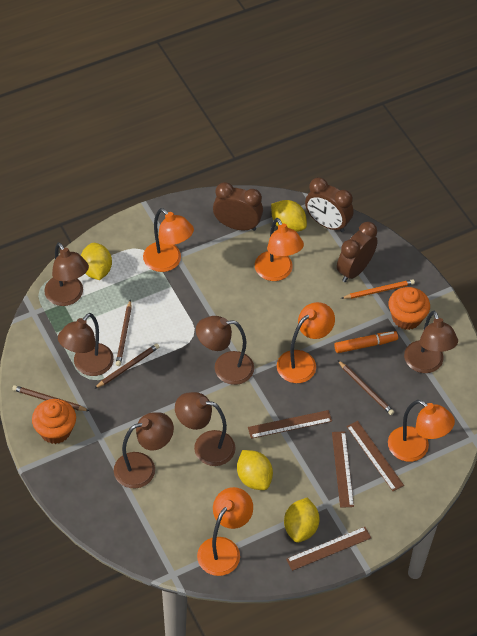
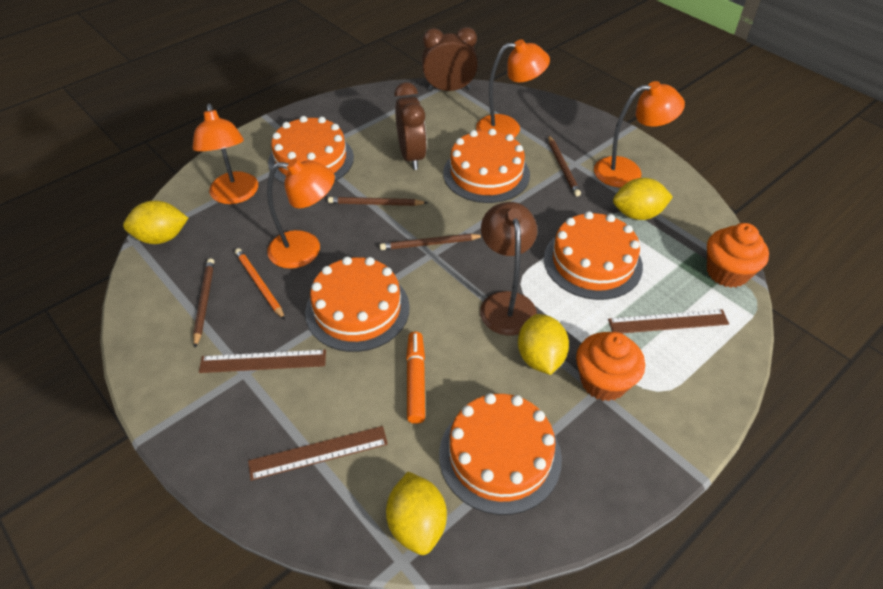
brown clock: 3 -> 2
brown lamp: 6 -> 1
brown ruler: 4 -> 3
orange cake: 0 -> 5
orange lamp: 5 -> 4

